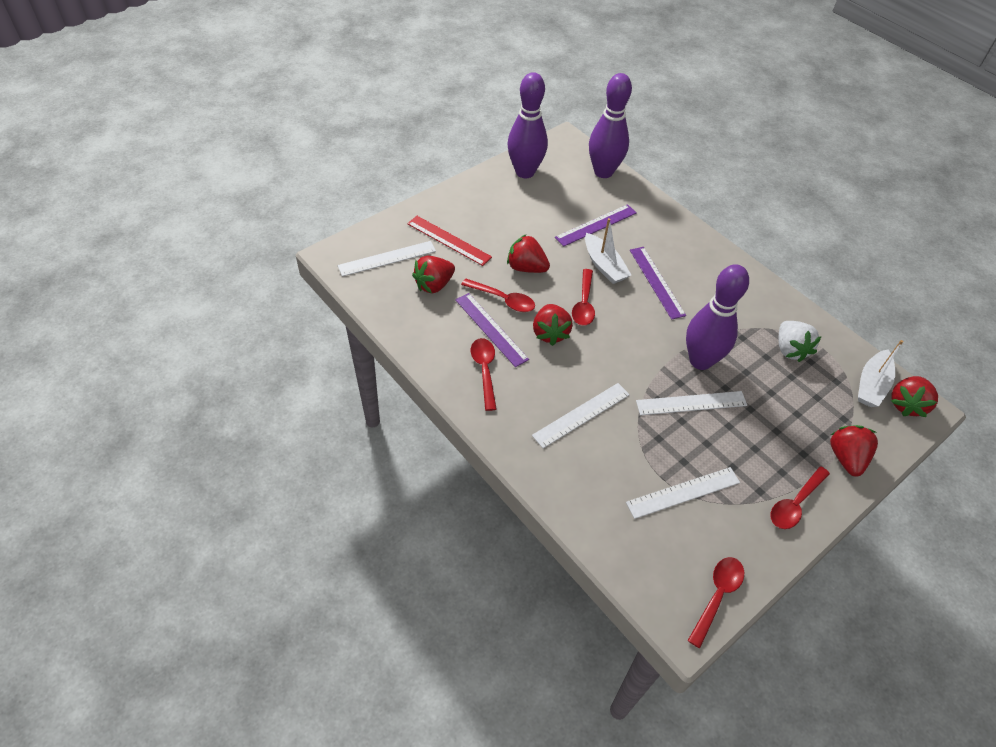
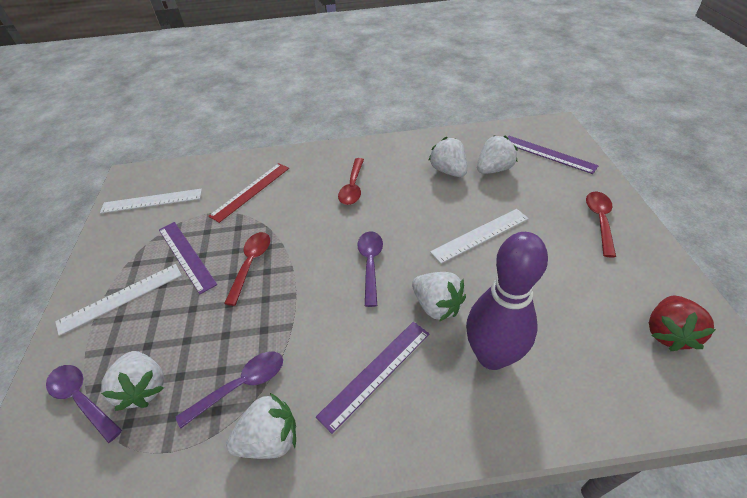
purple bowling pin: 3 -> 1
purple spoon: 0 -> 3
red spoon: 5 -> 3
red strawberry: 5 -> 1
white boat: 2 -> 0
white ruler: 4 -> 3
white strawberry: 1 -> 5

